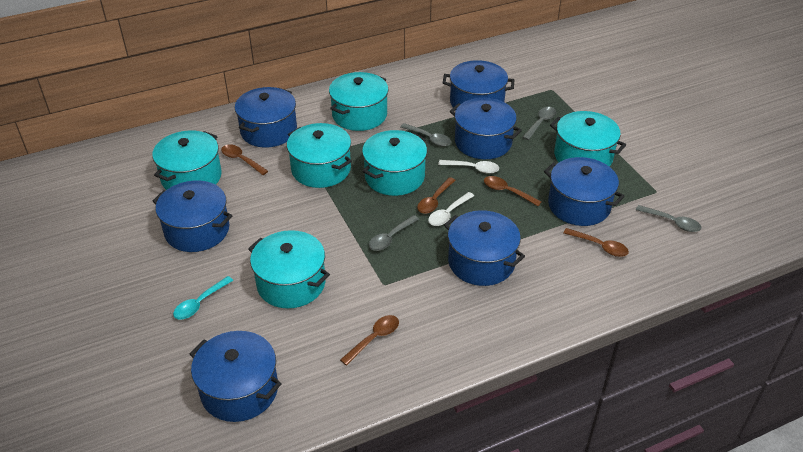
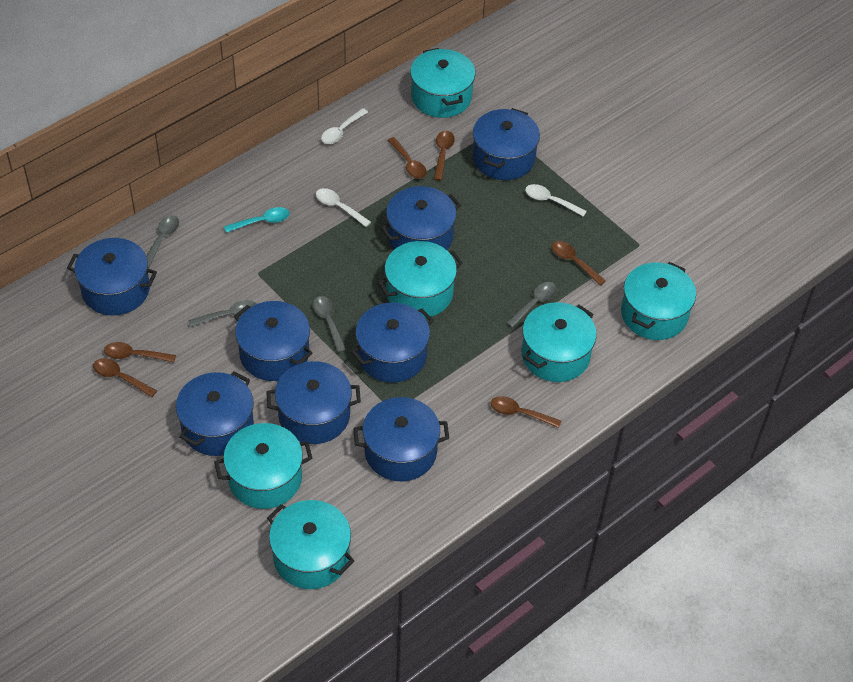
blue pot: 7 -> 8
brown spoon: 5 -> 6
white spoon: 2 -> 3

